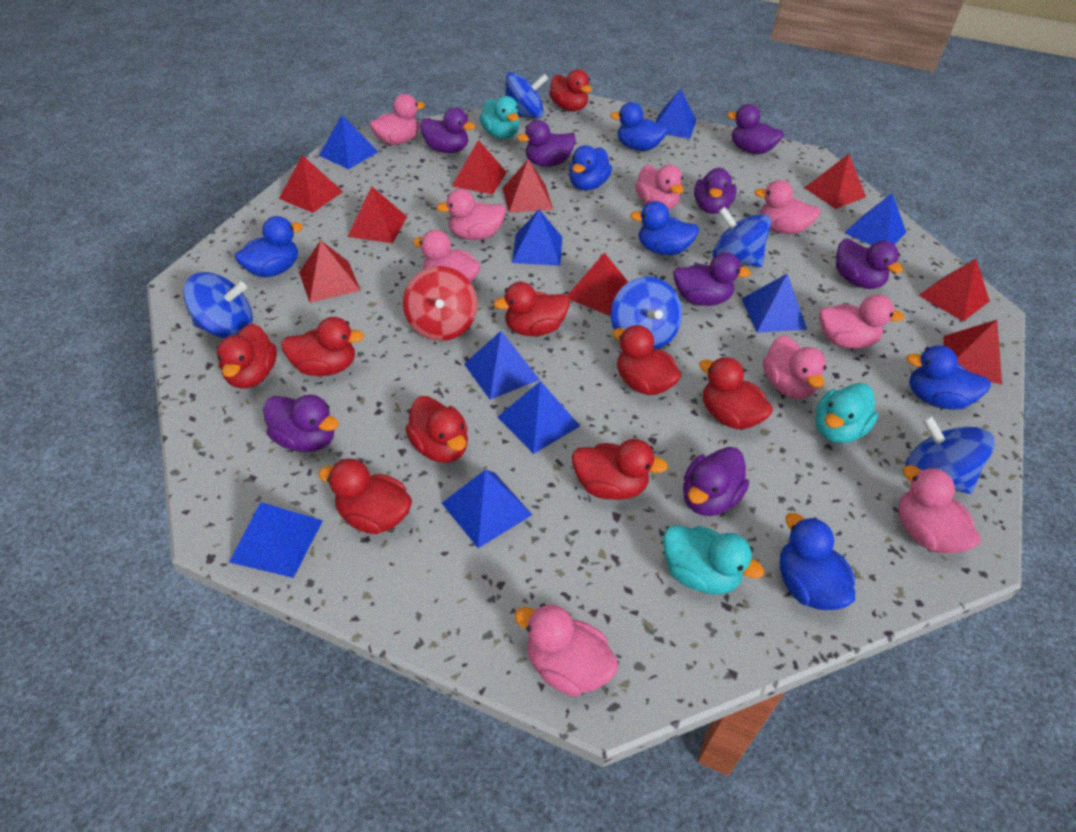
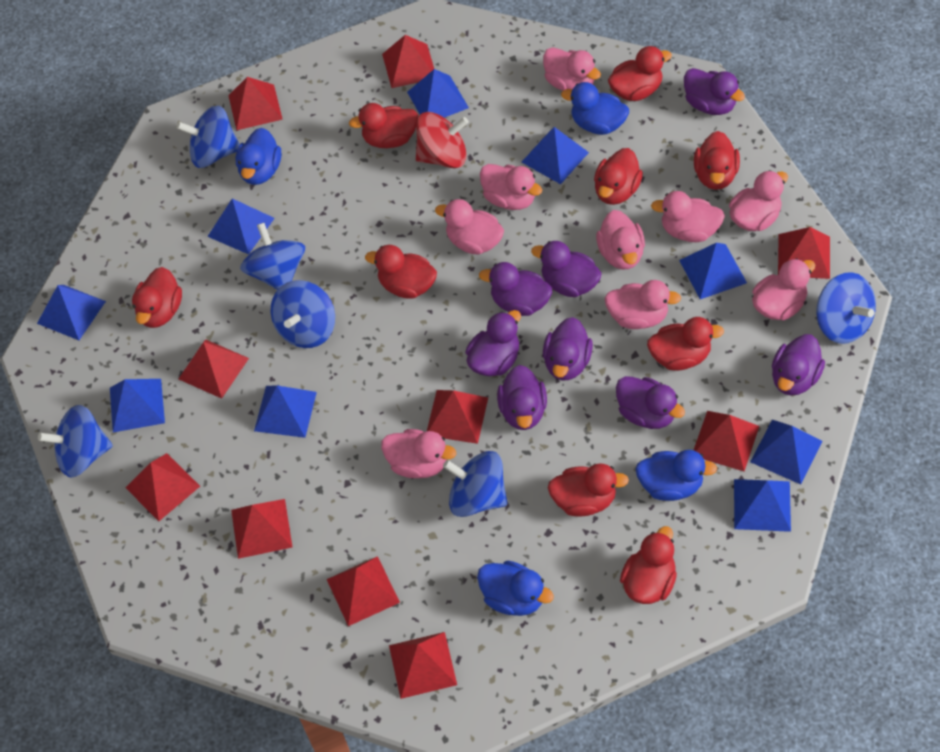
blue duck: 6 -> 4
blue spinning top: 5 -> 6
red pyramid: 9 -> 10
turquoise duck: 3 -> 0

